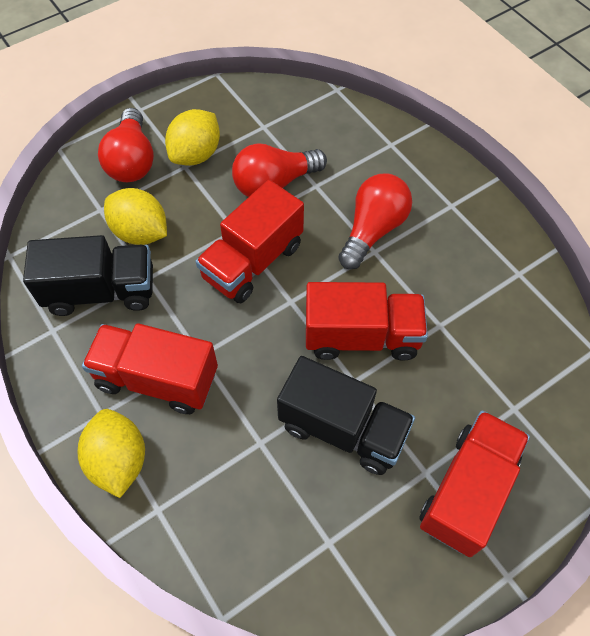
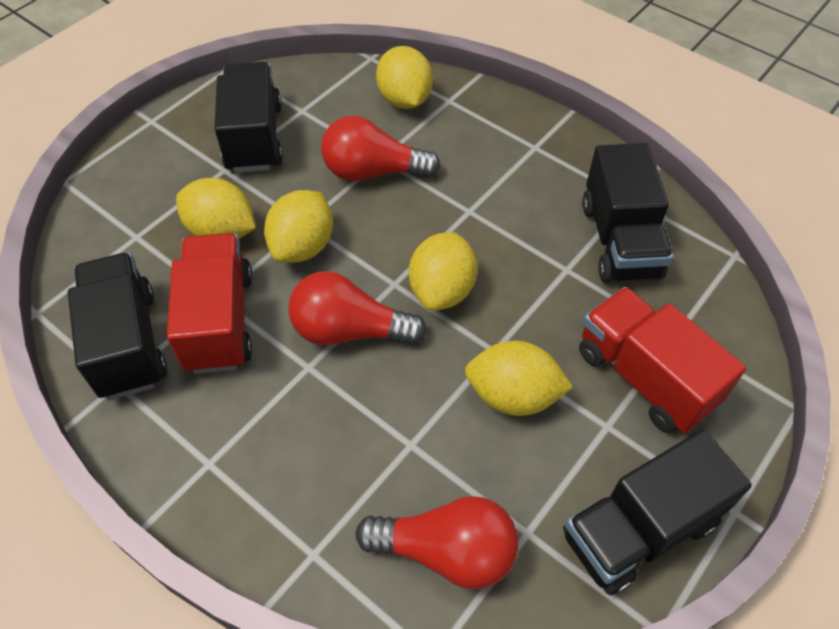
black truck: 2 -> 4
red truck: 4 -> 2
yellow lemon: 3 -> 5

